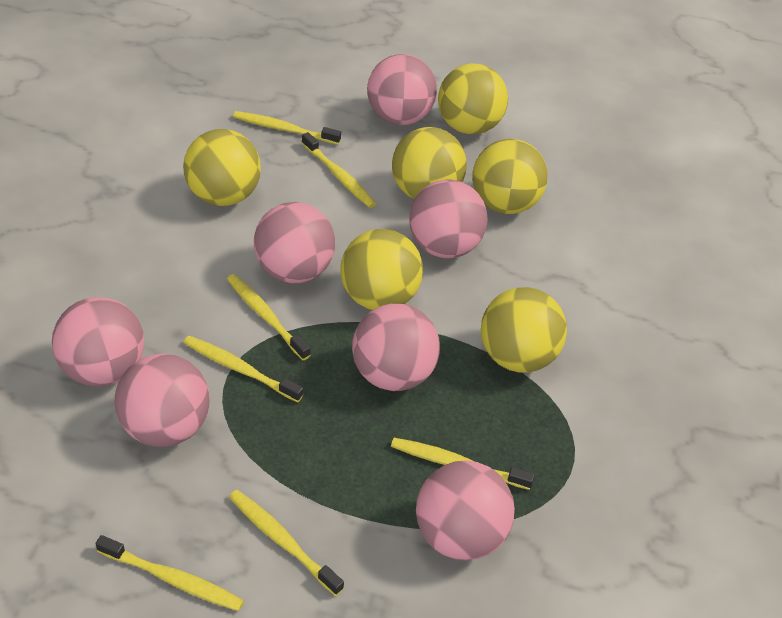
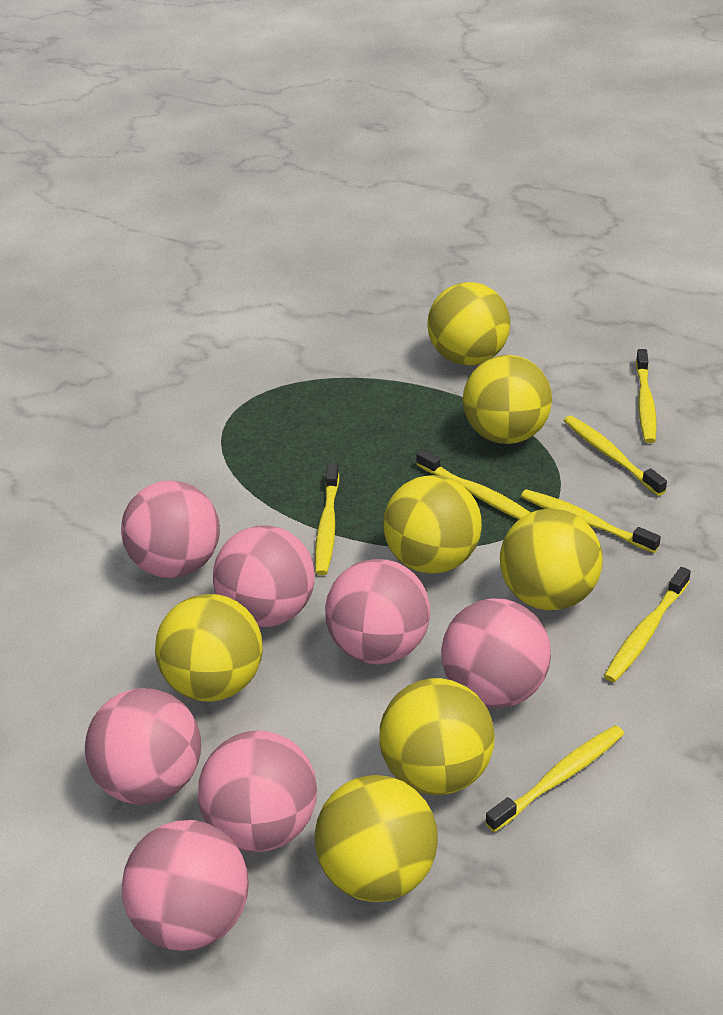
yellow ball: 6 -> 7

